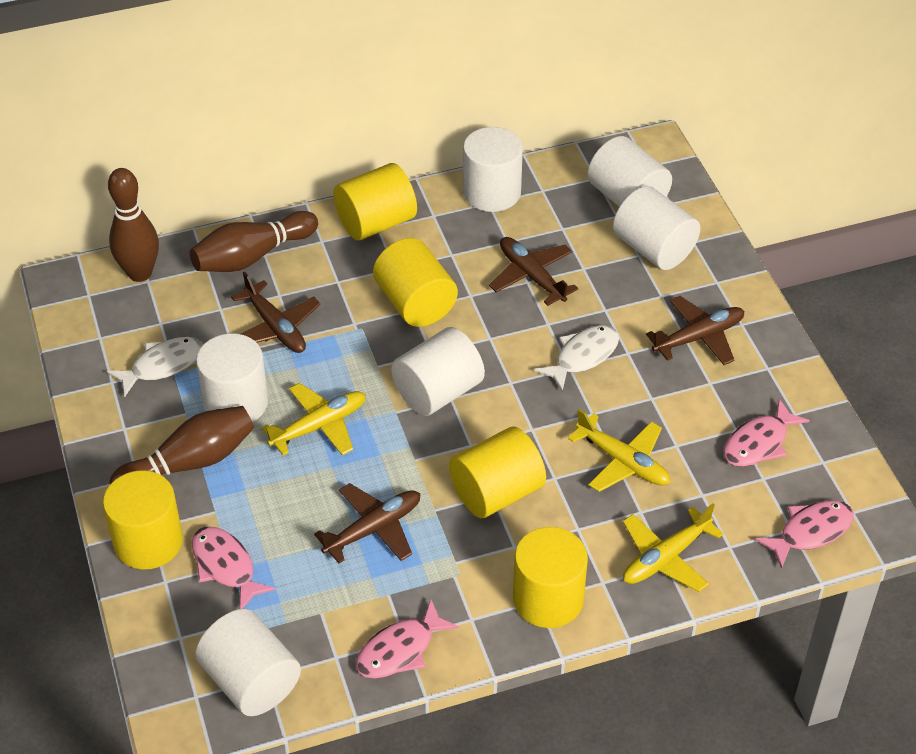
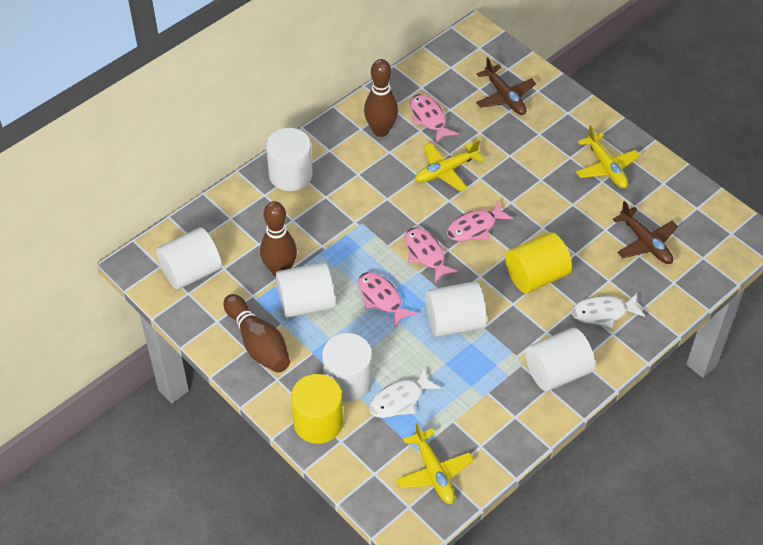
brown plane: 4 -> 2
yellow cylinder: 5 -> 2

